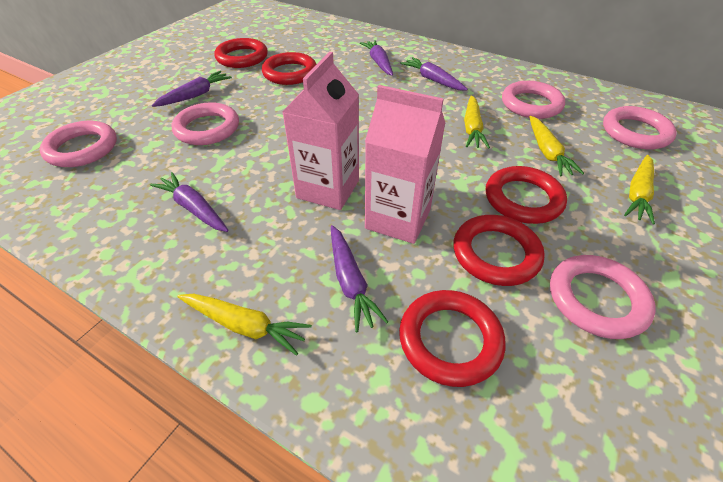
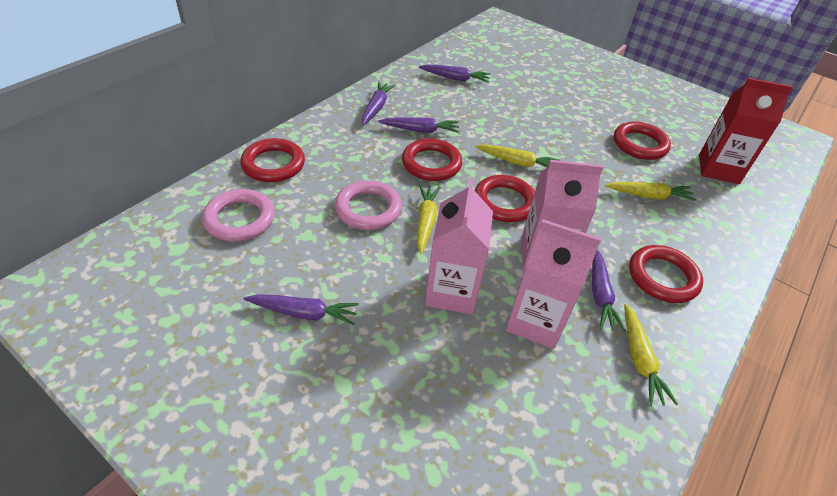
pink carton: 2 -> 3
pink ring: 5 -> 2
red carton: 0 -> 1

